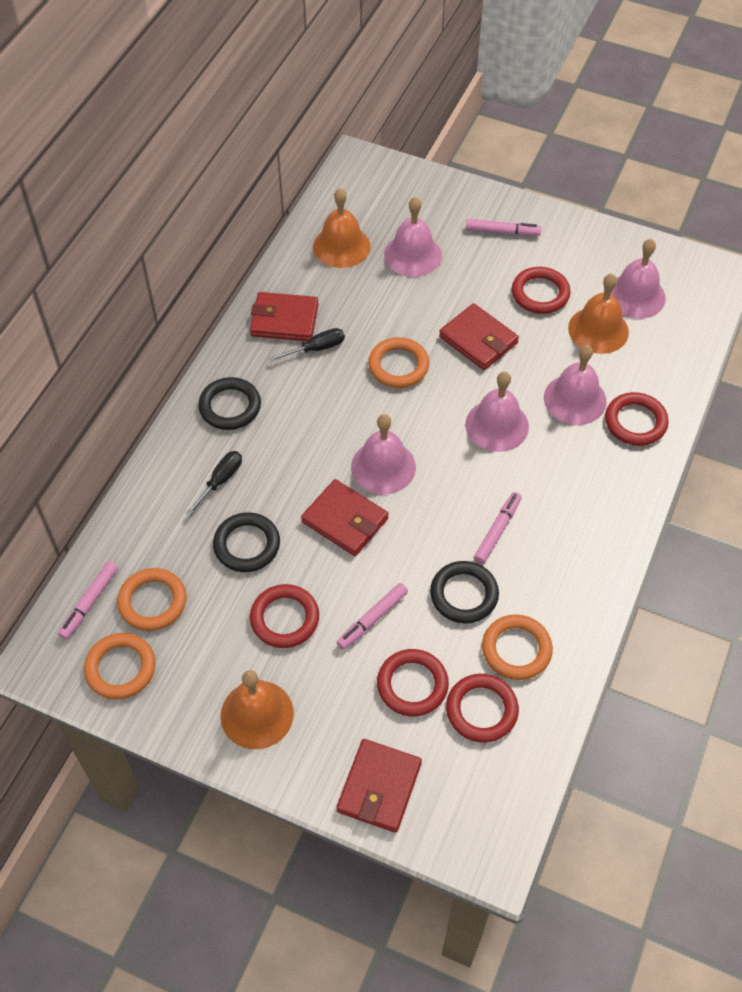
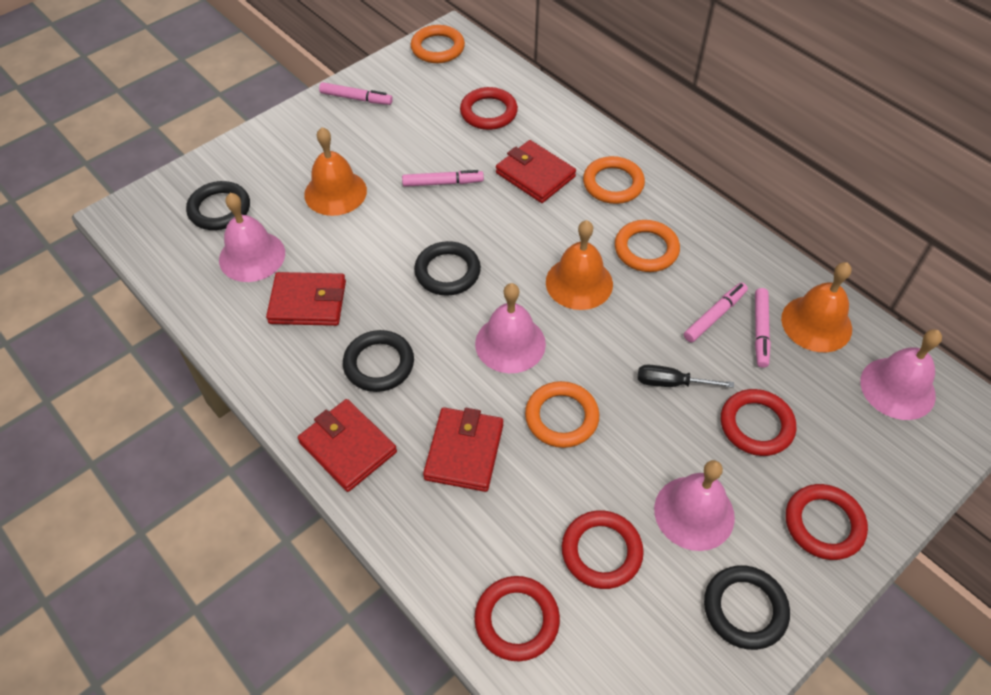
black ring: 3 -> 4
black screwdriver: 2 -> 1
pink bell: 5 -> 4

